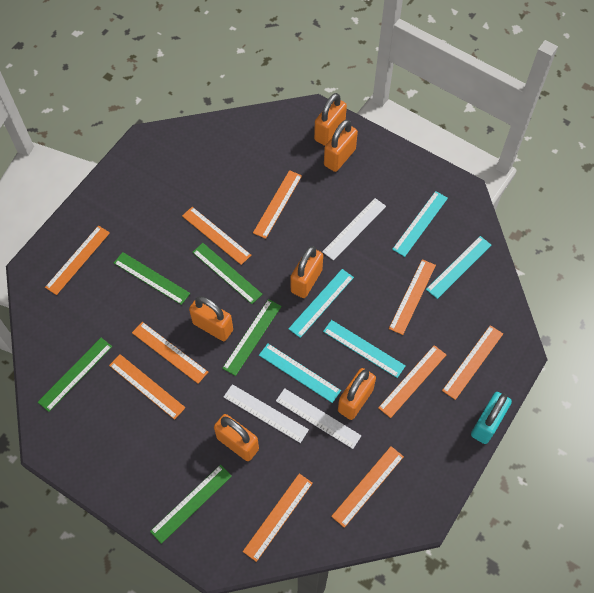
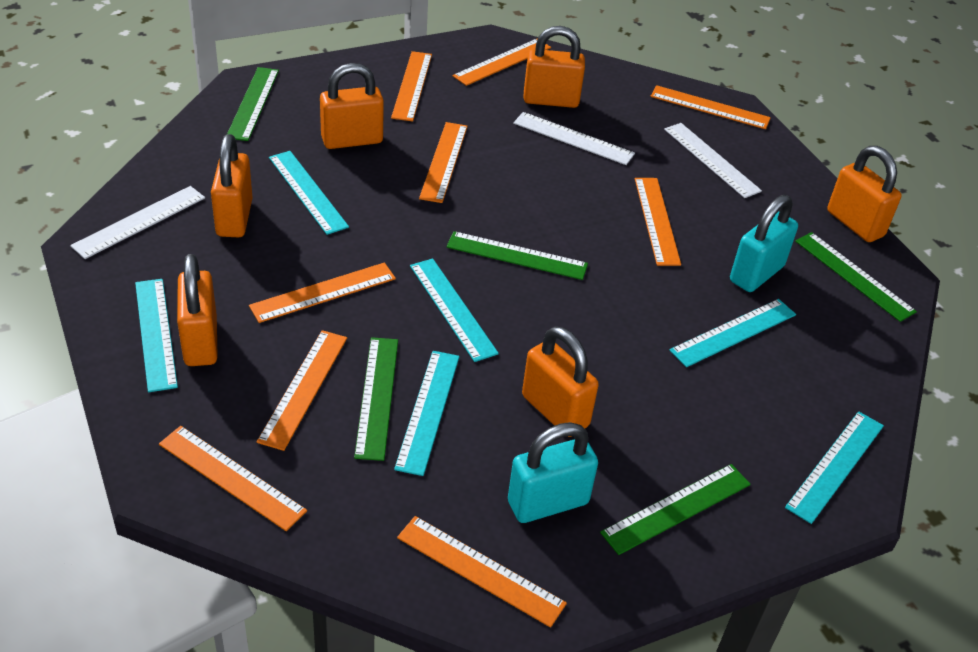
orange ruler: 10 -> 9
turquoise padlock: 1 -> 2
turquoise ruler: 5 -> 6

